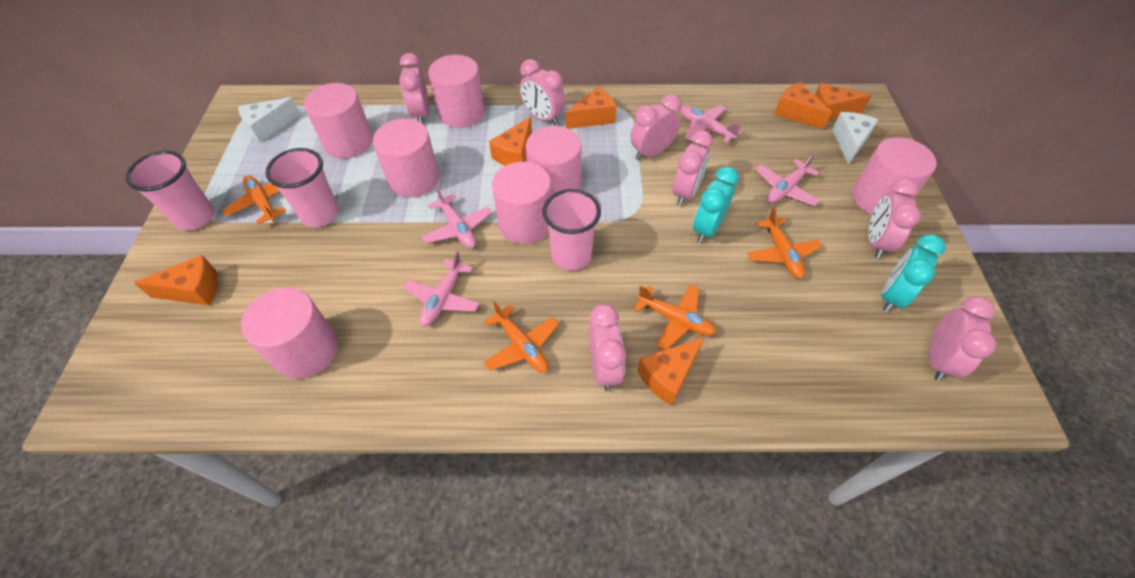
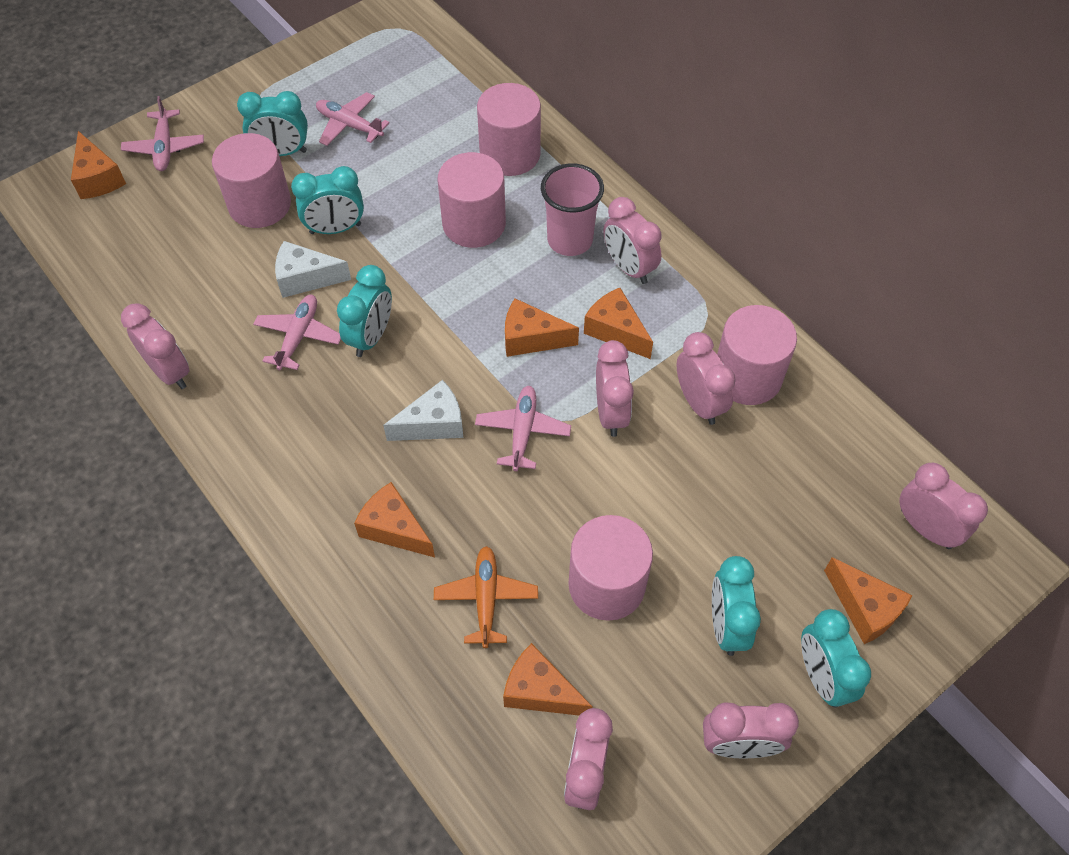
orange plane: 4 -> 1
pink cup: 3 -> 1
pink cylinder: 7 -> 5
turquoise clock: 2 -> 5

